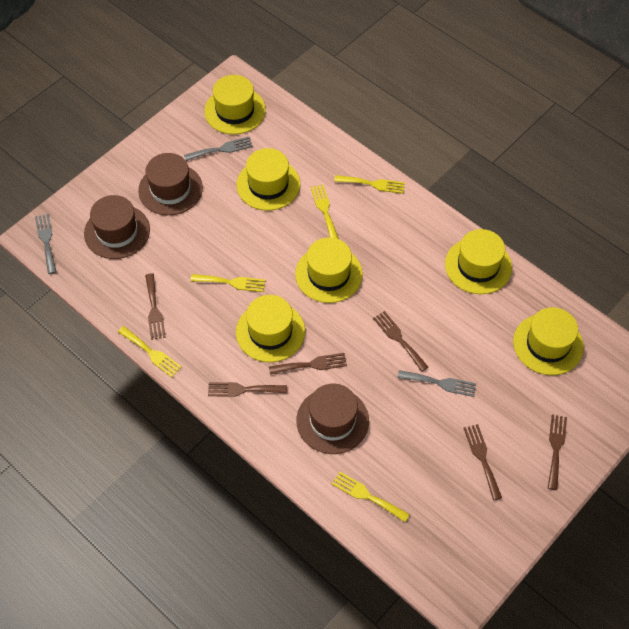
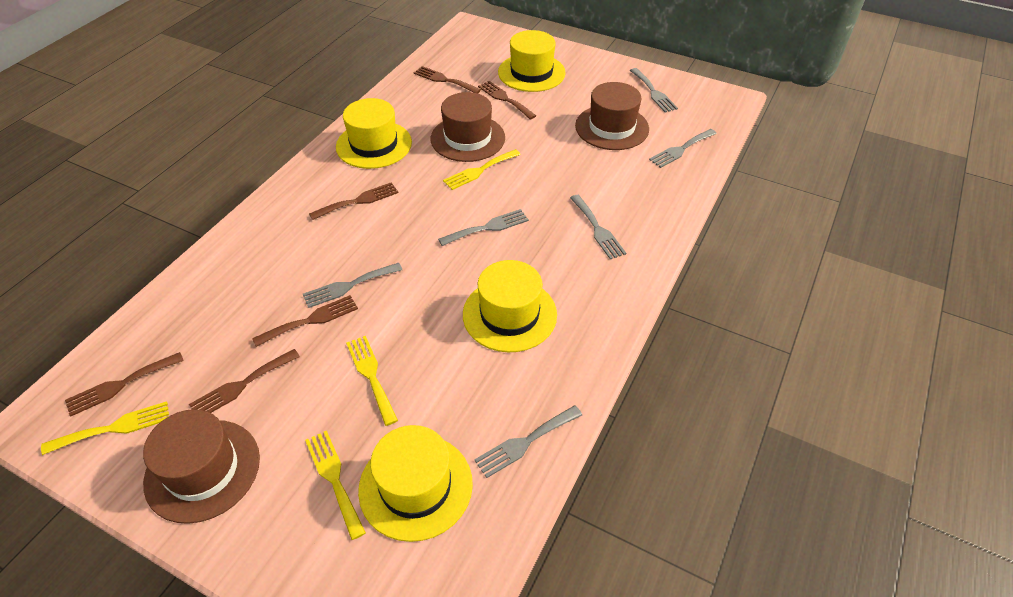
grey fork: 3 -> 6
yellow fork: 5 -> 4
yellow hat: 6 -> 4

